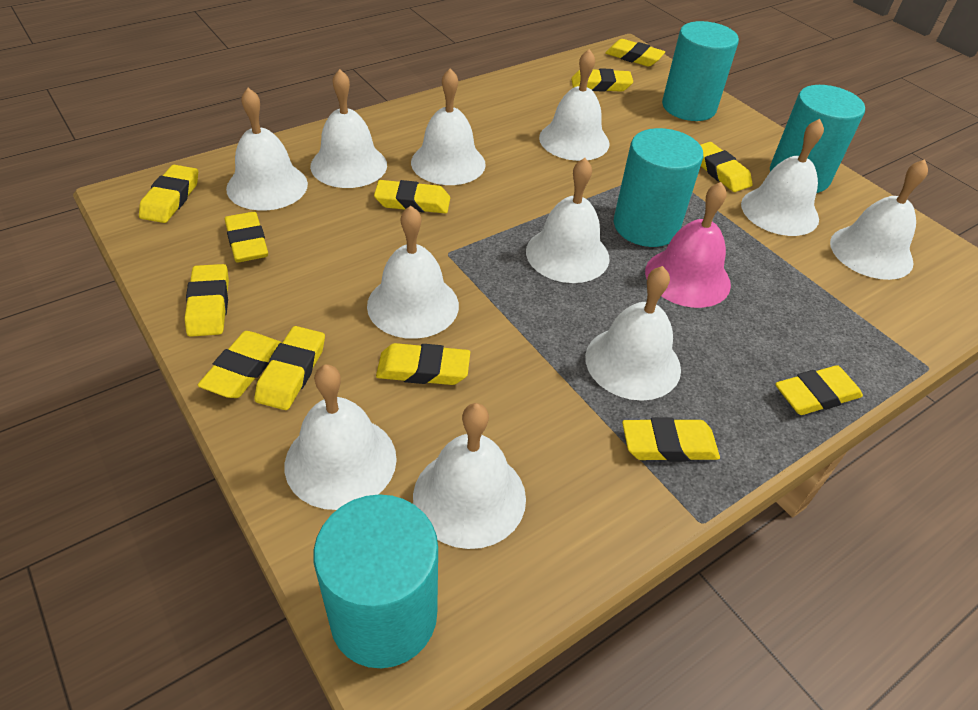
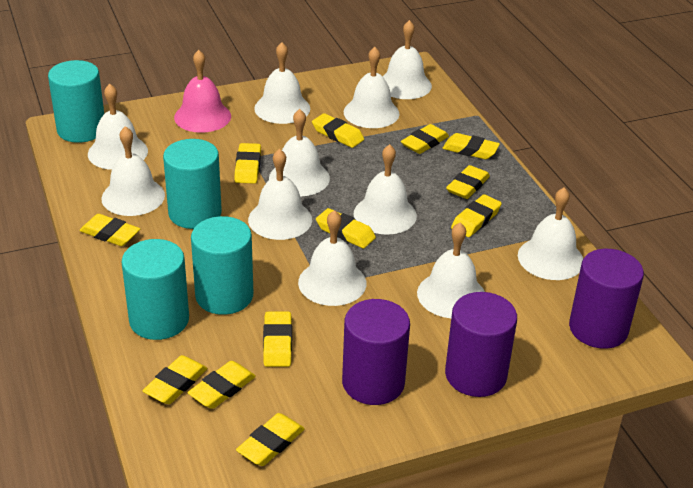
purple cylinder: 0 -> 3

